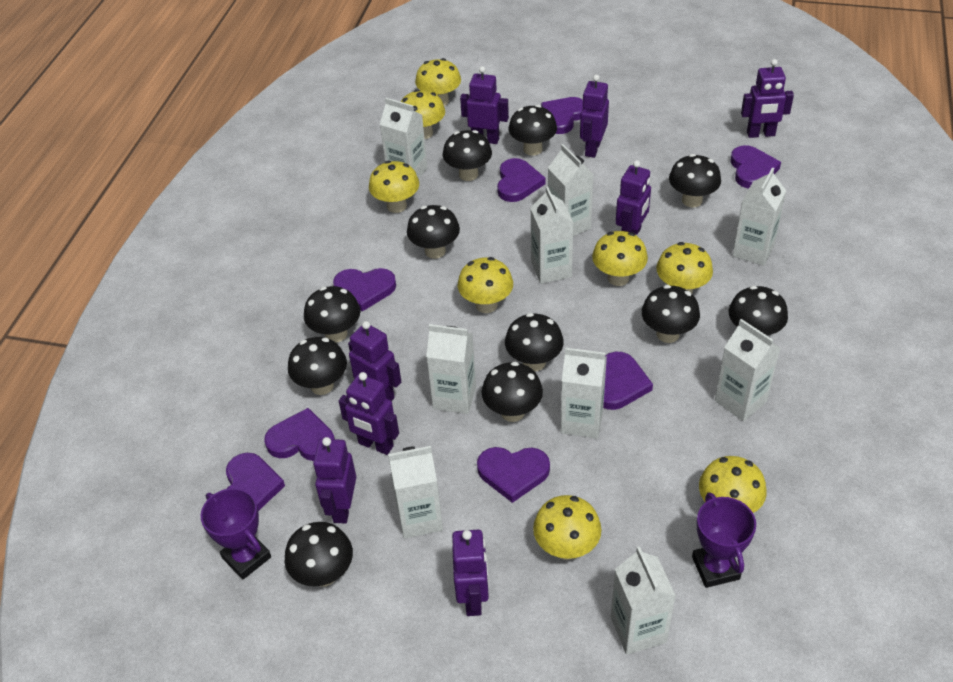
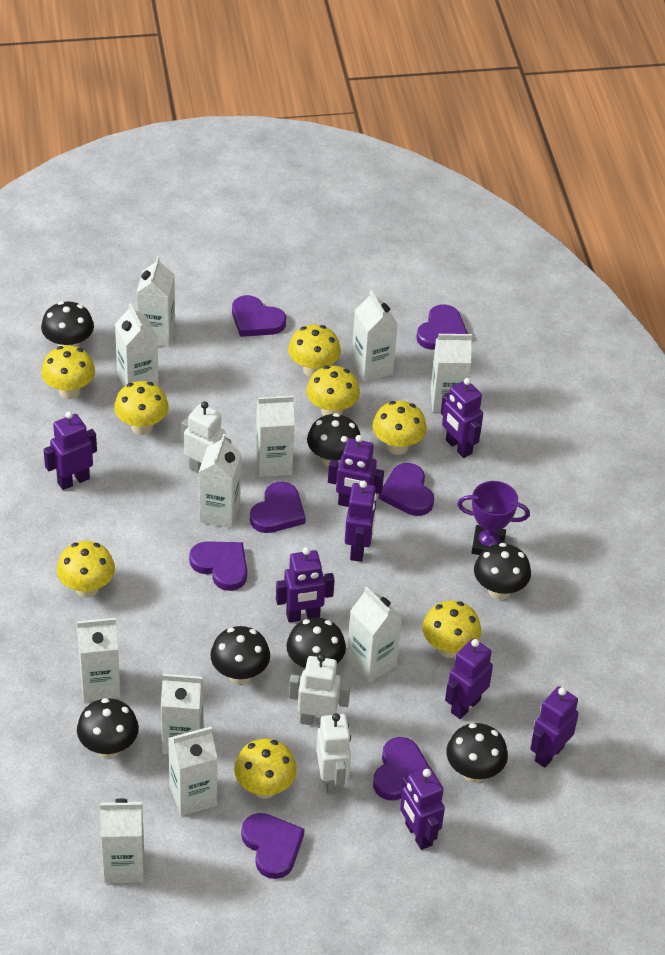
black mushroom: 11 -> 7
purple heart: 8 -> 7
purple trophy: 2 -> 1
white carton: 9 -> 11
white robot: 0 -> 3

